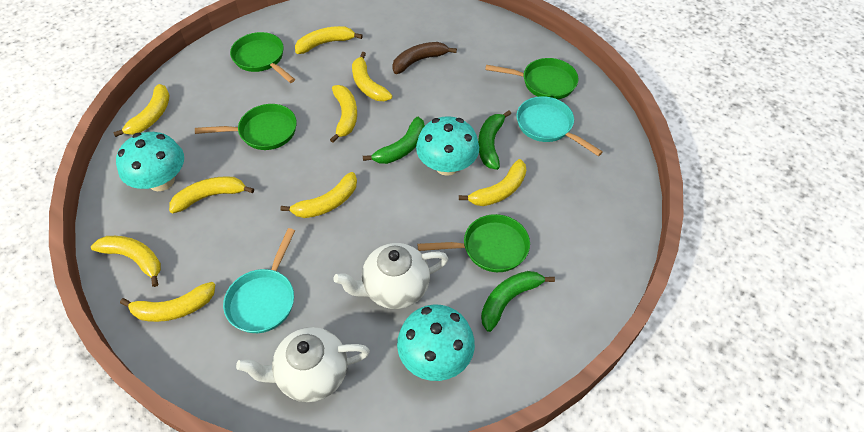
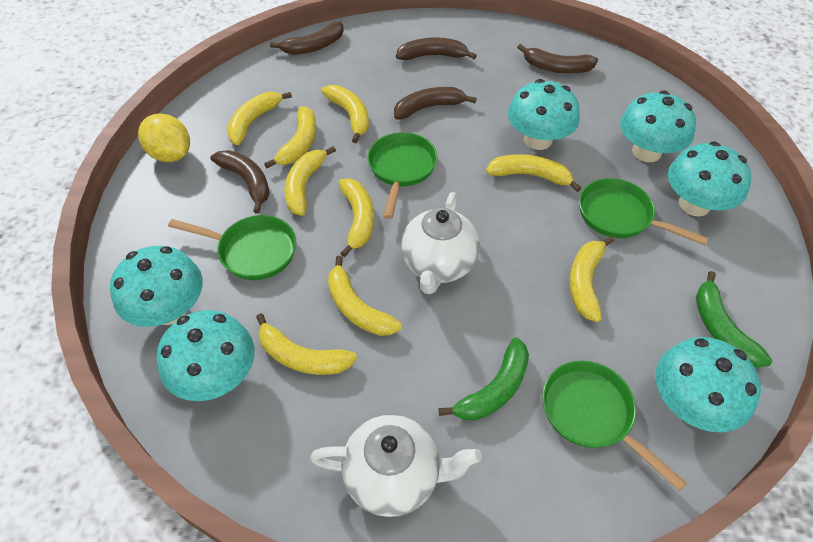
brown banana: 1 -> 5
green banana: 3 -> 2
turquoise mushroom: 3 -> 6
turquoise pan: 2 -> 0
yellow lemon: 0 -> 1

